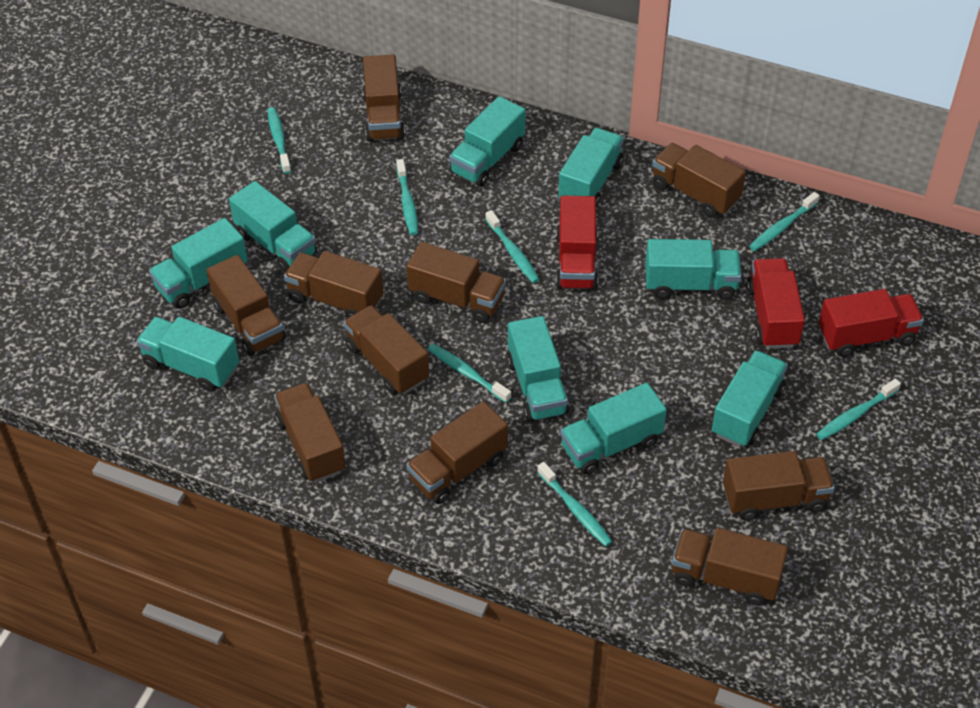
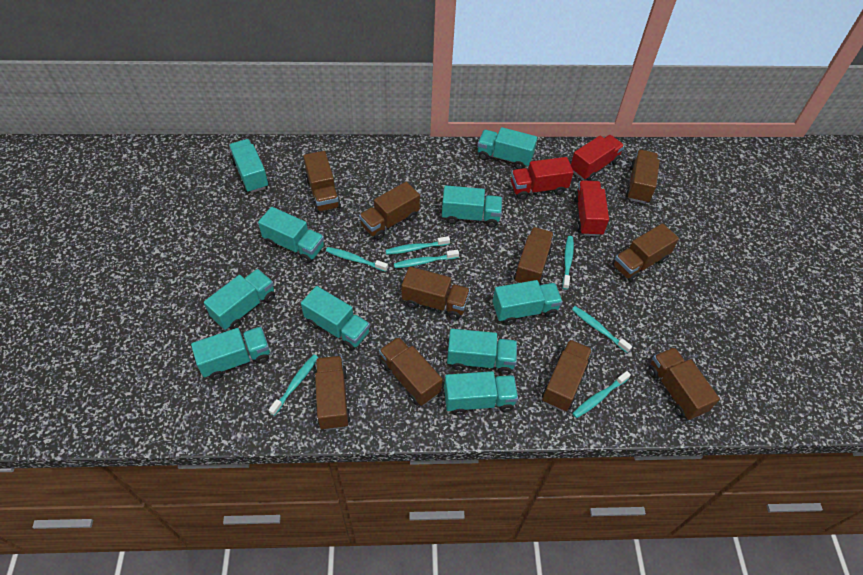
turquoise truck: 9 -> 10

